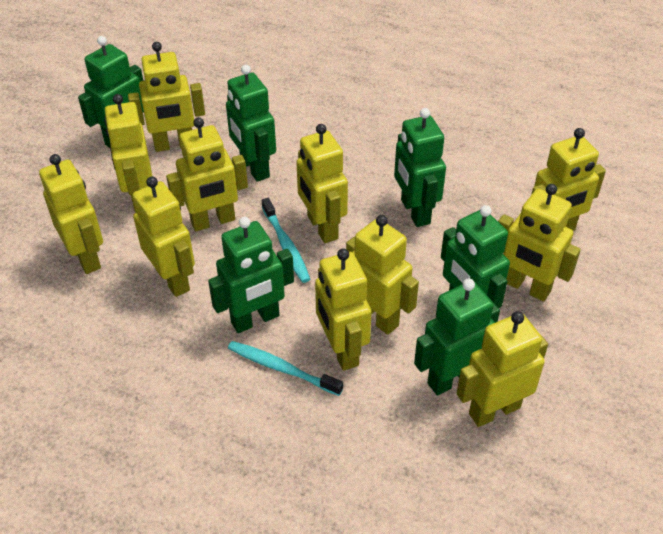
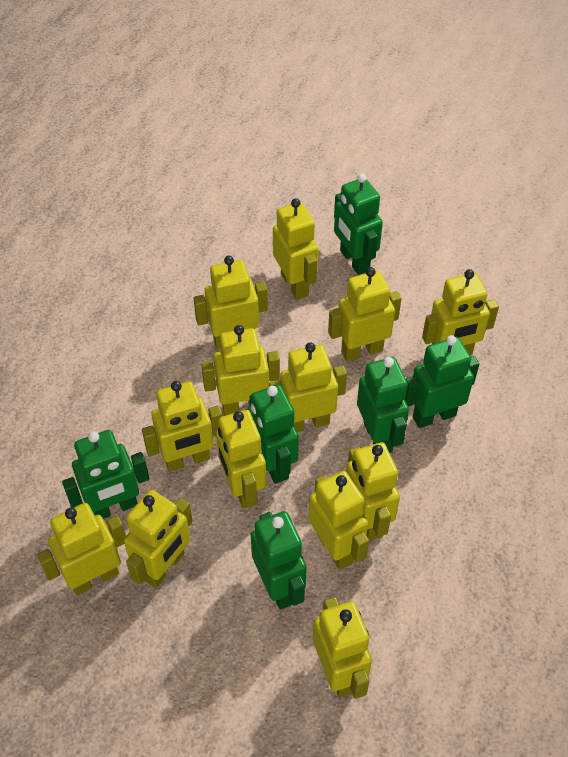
turquoise toothbrush: 2 -> 0
yellow robot: 11 -> 13

